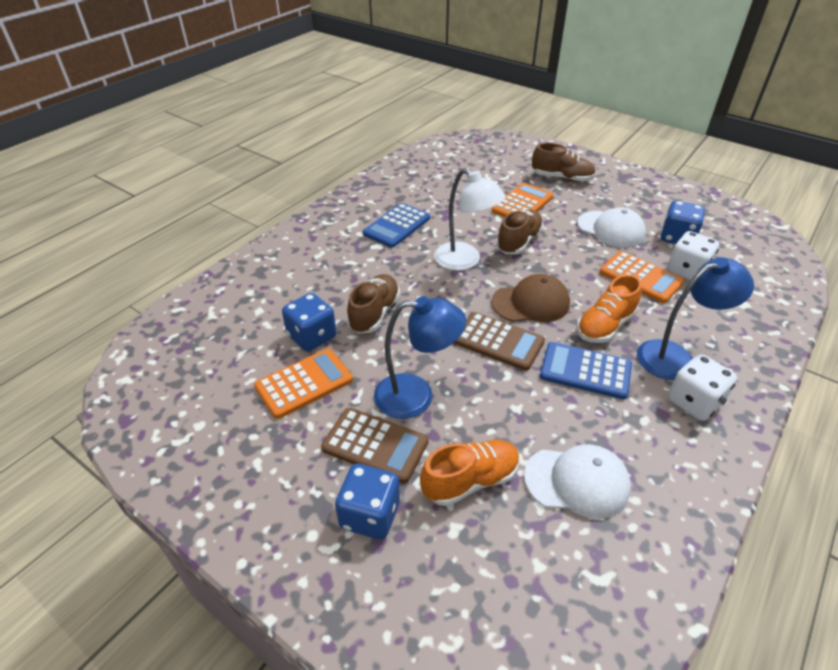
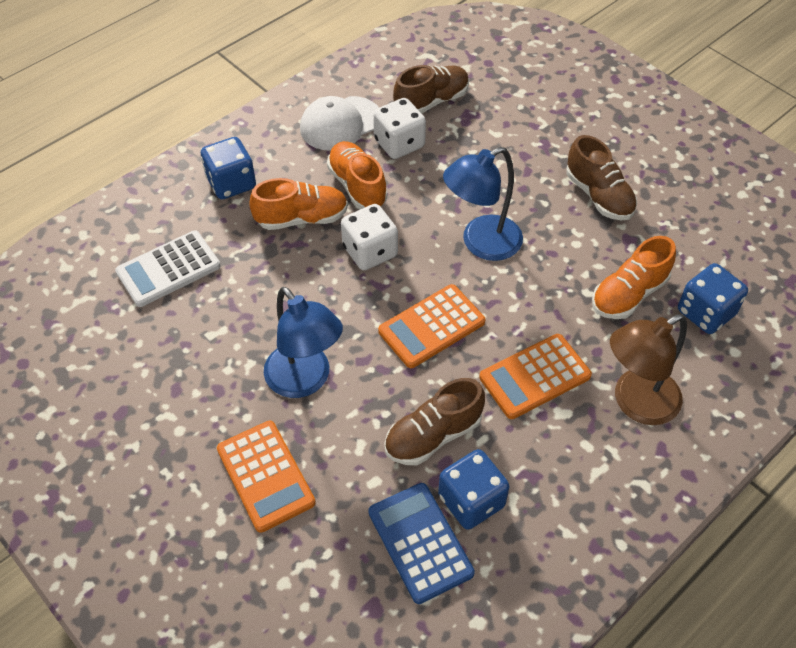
blue calculator: 2 -> 1
brown calculator: 2 -> 0
brown cap: 1 -> 0
brown lamp: 0 -> 1
orange shoe: 2 -> 3
white calculator: 0 -> 1
white cap: 2 -> 1
white lamp: 1 -> 0

